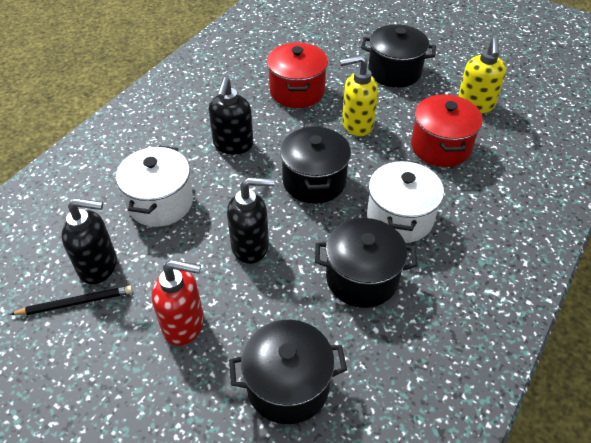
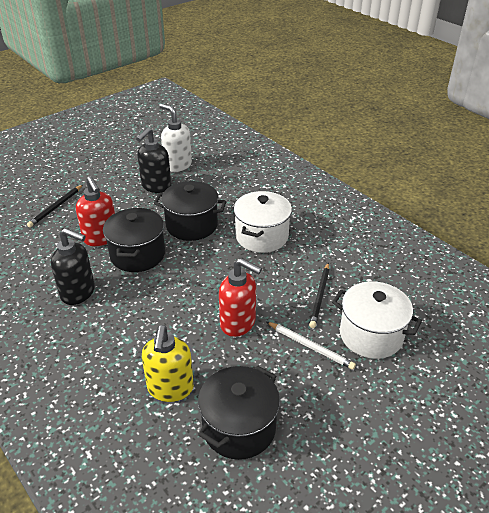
black pencil: 1 -> 2
black pot: 4 -> 3
black soap dispenser: 3 -> 2
red pot: 2 -> 0
red soap dispenser: 1 -> 2
white pencil: 0 -> 1
white soap dispenser: 0 -> 1
yellow soap dispenser: 2 -> 1

